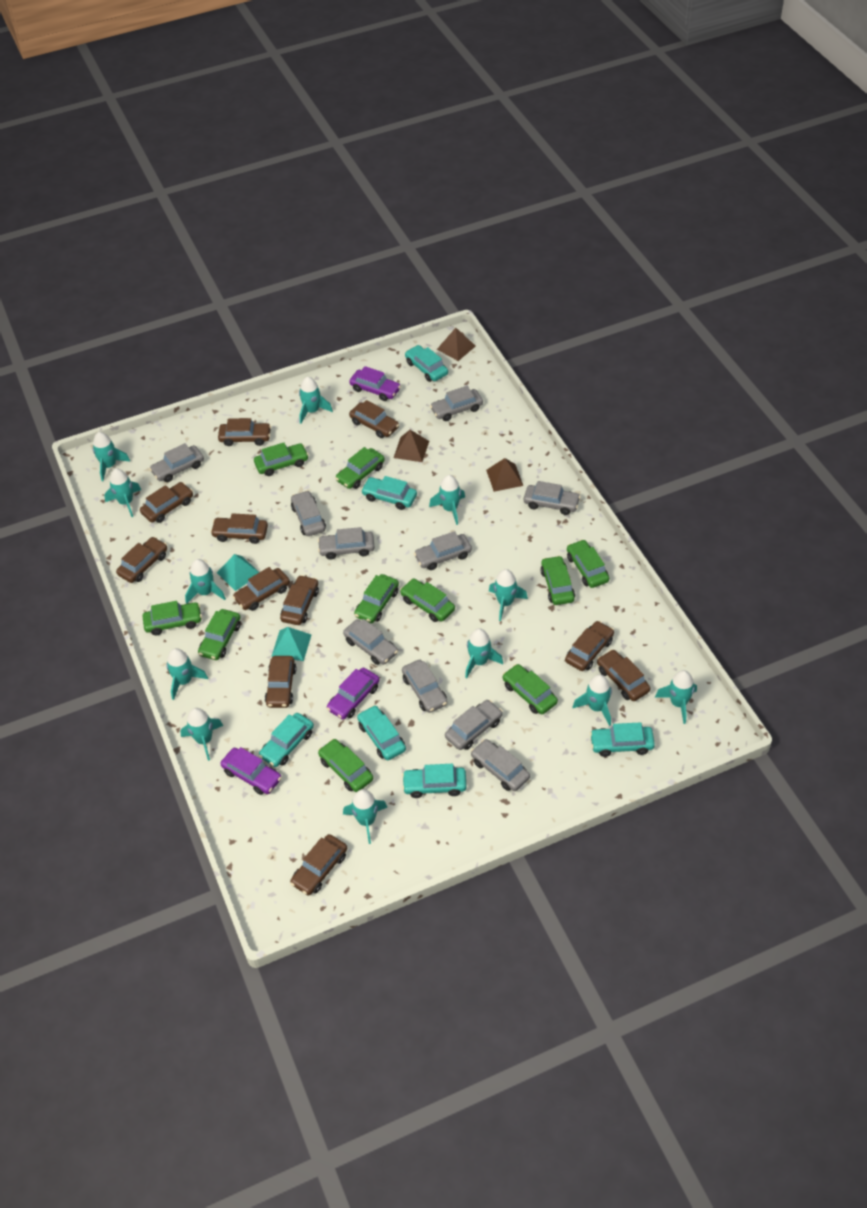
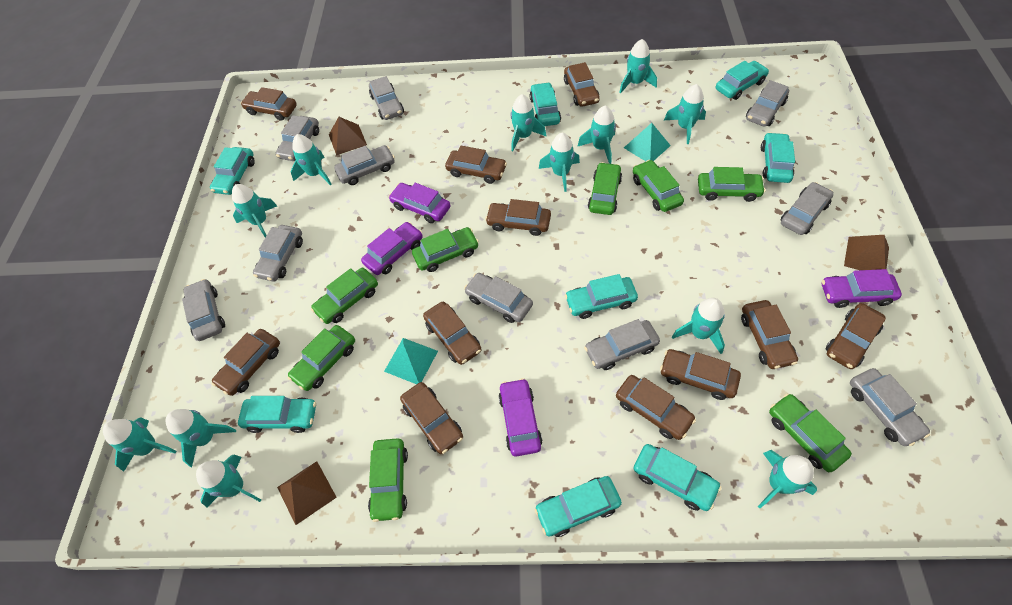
green car: 10 -> 8
purple car: 3 -> 4
turquoise car: 6 -> 8

